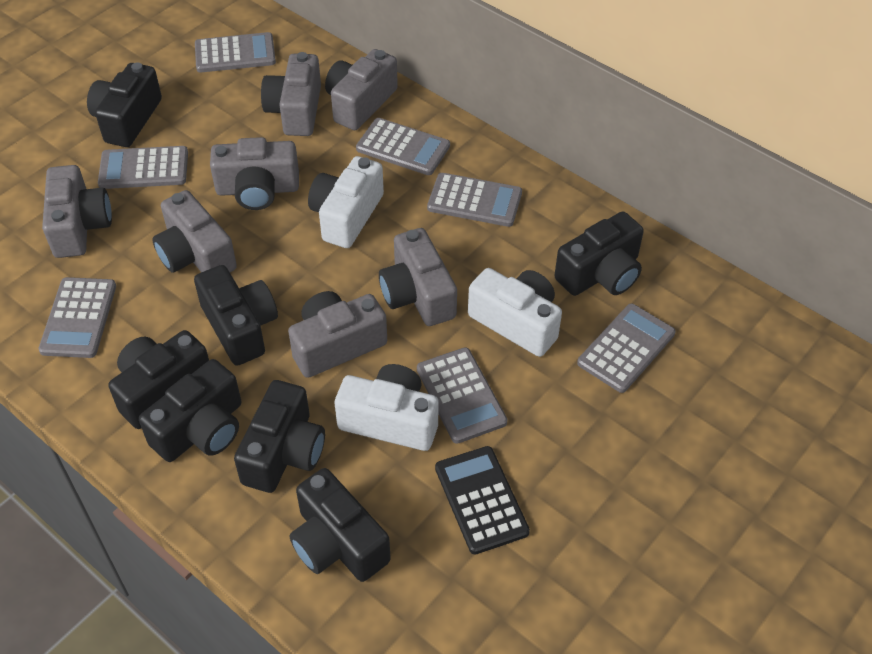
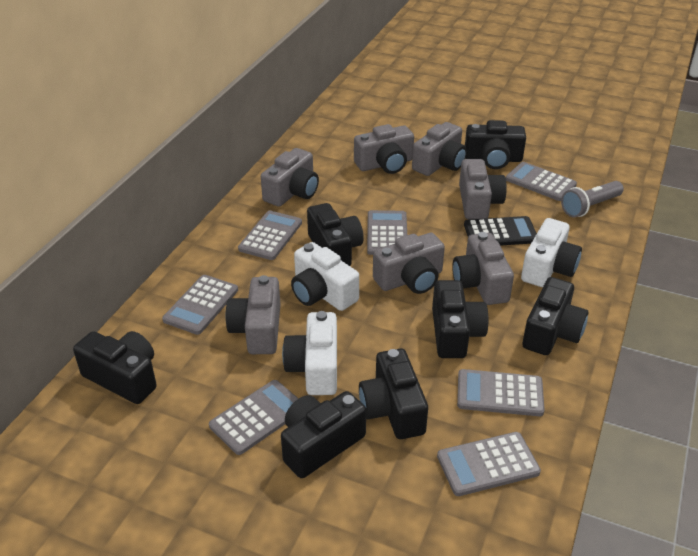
grey flashlight: 0 -> 1

